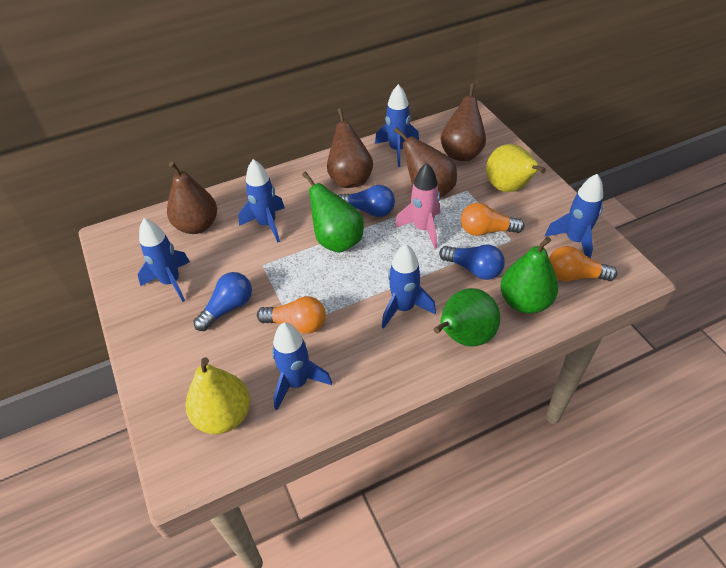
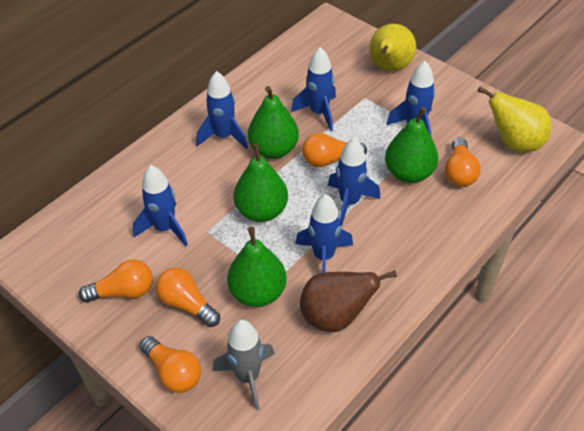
blue light bulb: 3 -> 0
brown pear: 4 -> 1
green pear: 3 -> 4
grey rocket: 0 -> 1
orange light bulb: 3 -> 5
pink rocket: 1 -> 0

